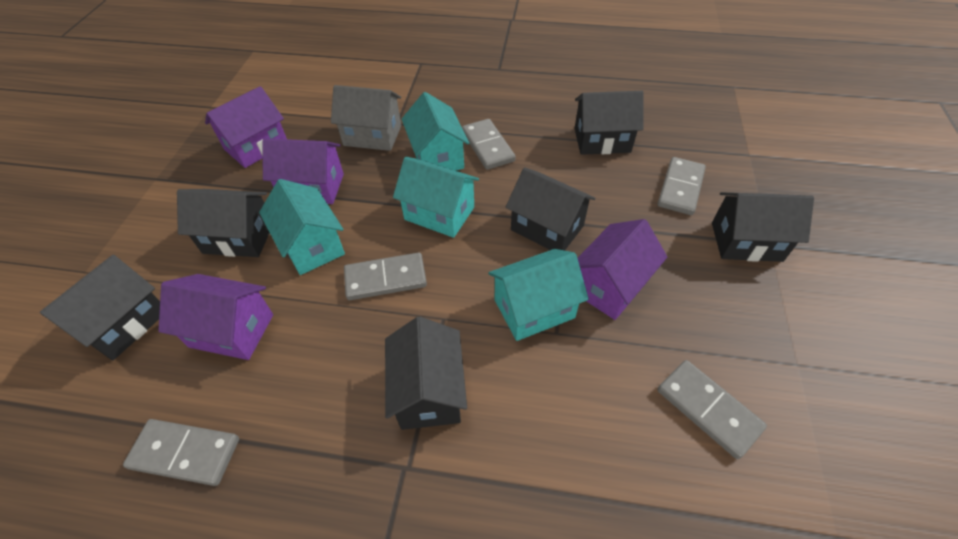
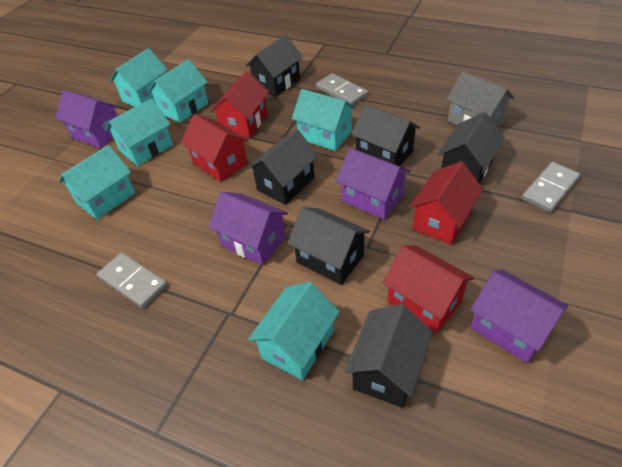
grey domino: 5 -> 3
red house: 0 -> 4
turquoise house: 4 -> 6

